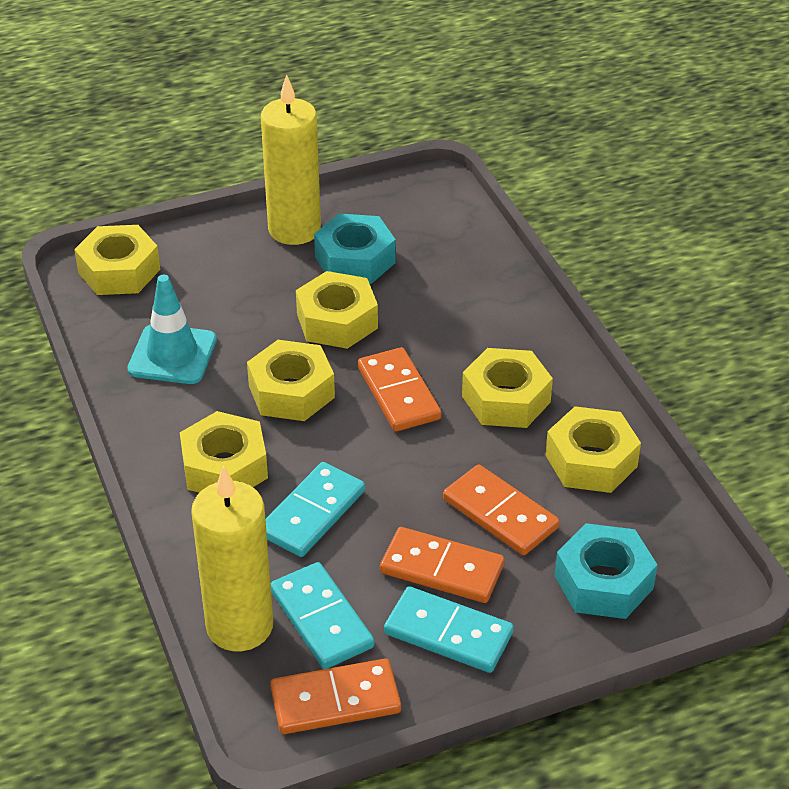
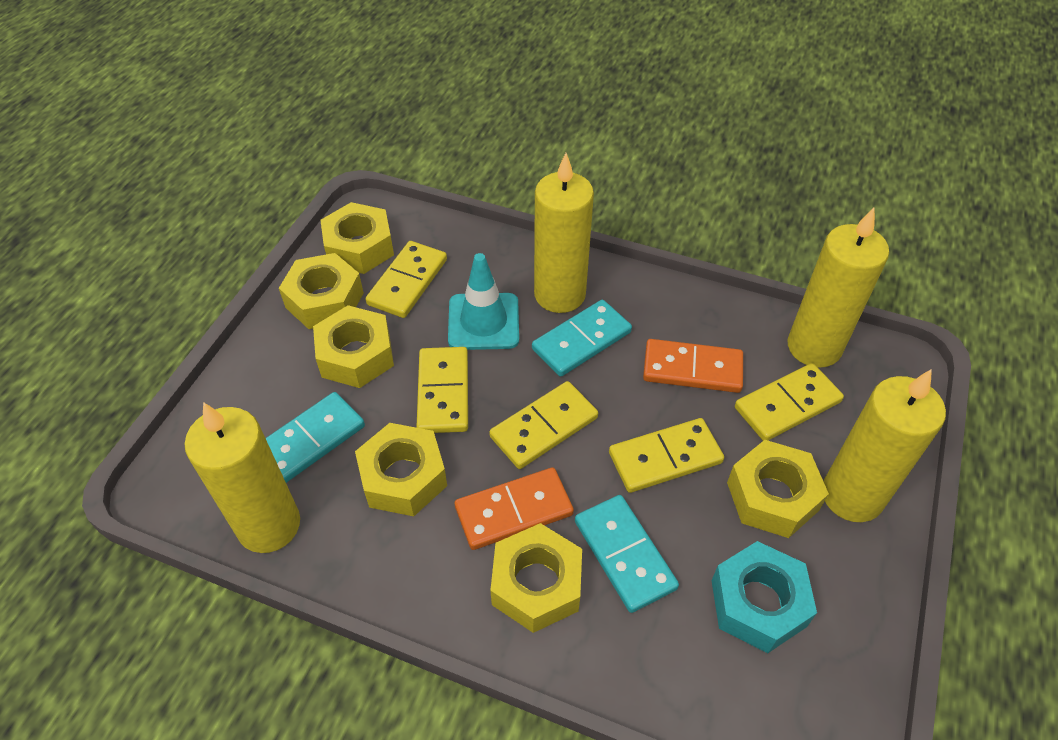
orange domino: 4 -> 2
turquoise nut: 2 -> 1
yellow candle: 2 -> 4
yellow domino: 0 -> 5

